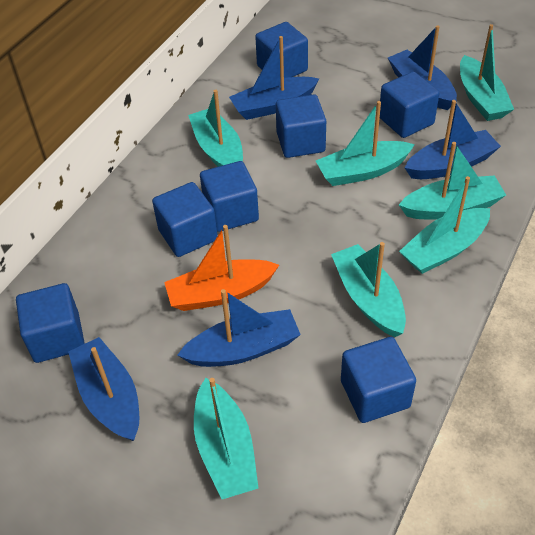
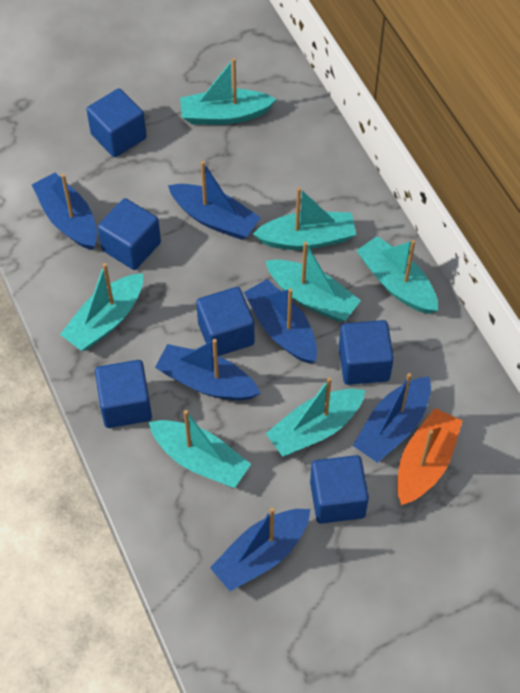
blue boat: 5 -> 6
blue cube: 7 -> 6

